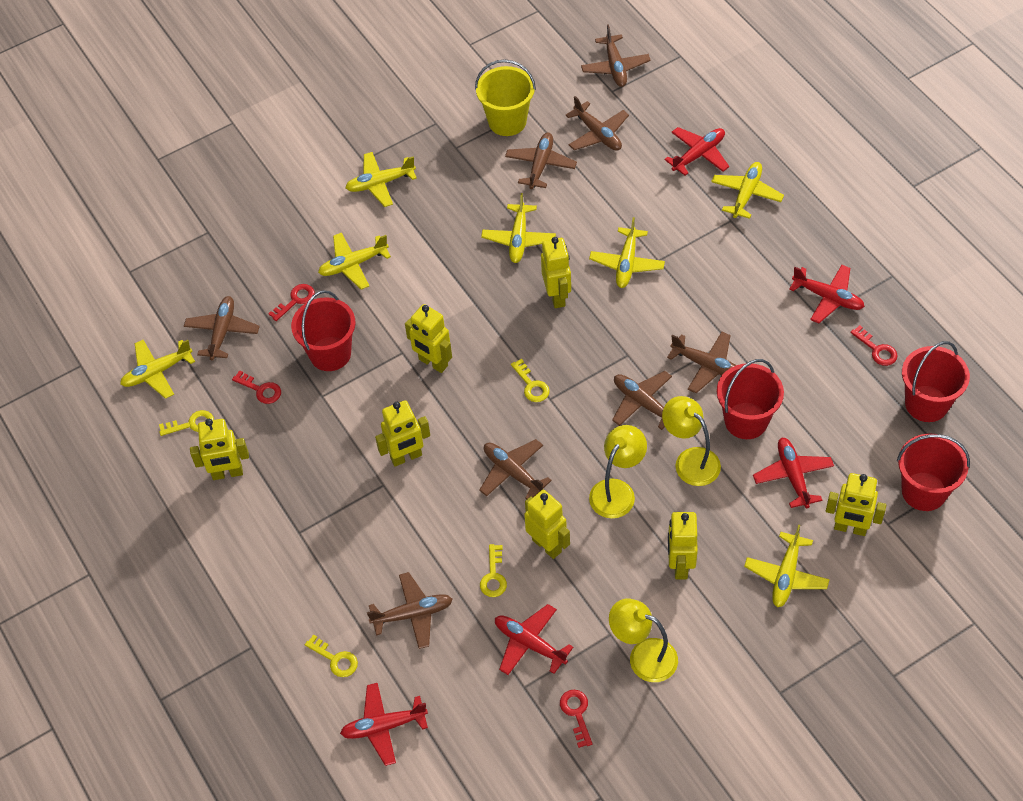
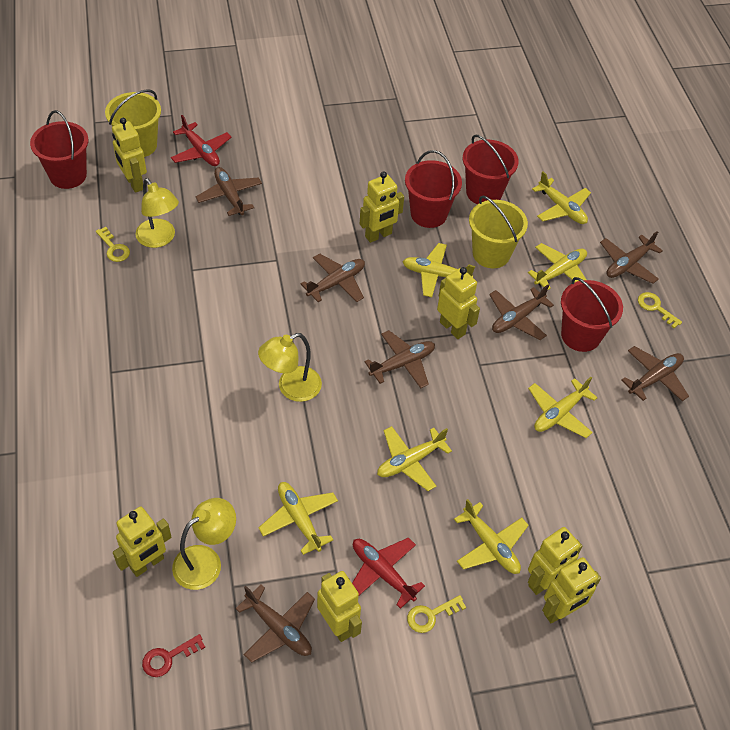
brown plane: 8 -> 7
red key: 4 -> 1
red plane: 5 -> 2
yellow bucket: 1 -> 2
yellow key: 4 -> 3

